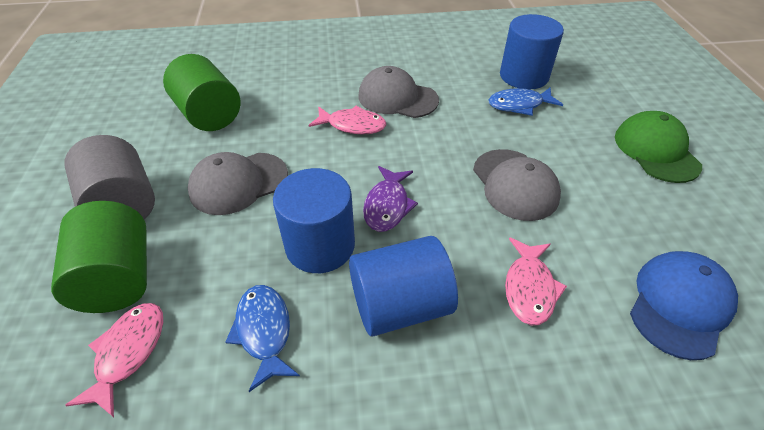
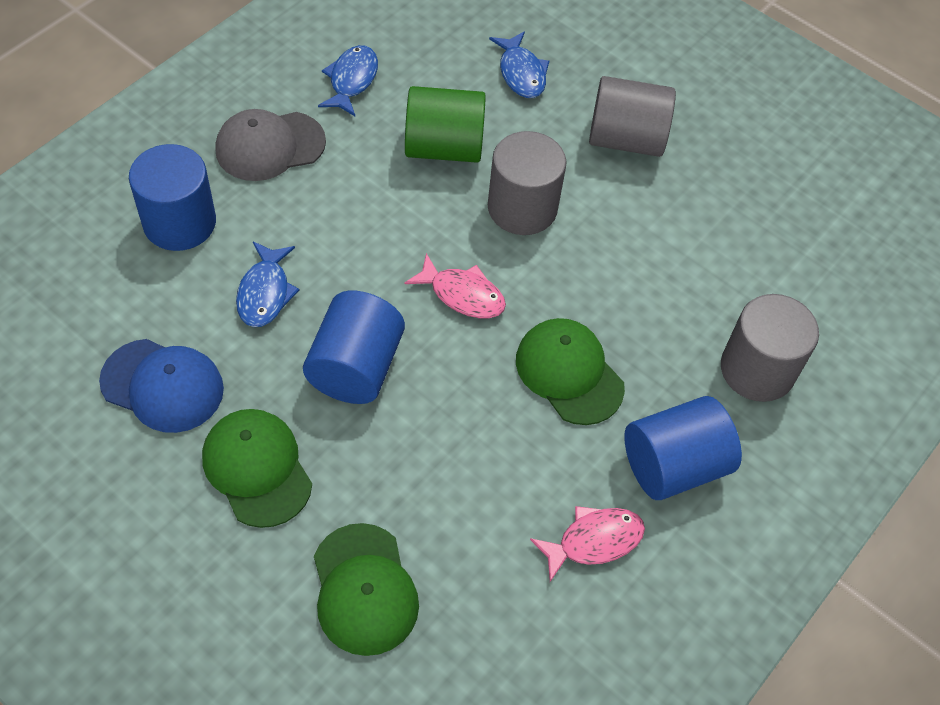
blue fish: 2 -> 3
green cap: 1 -> 3
green cylinder: 2 -> 1
grey cap: 3 -> 1
grey cylinder: 1 -> 3
pink fish: 3 -> 2
purple fish: 1 -> 0

